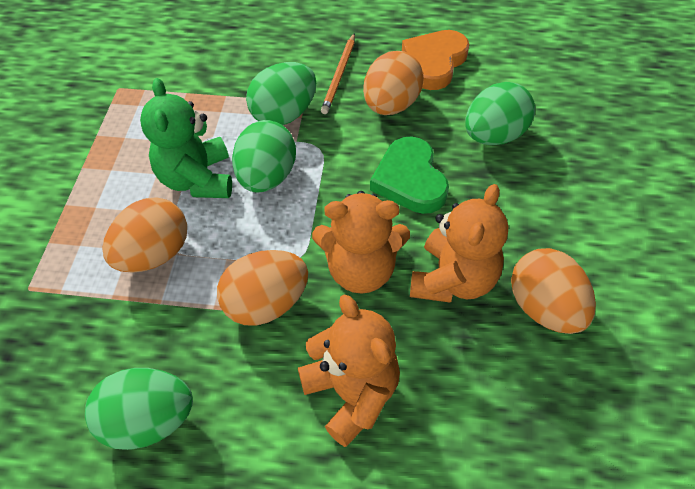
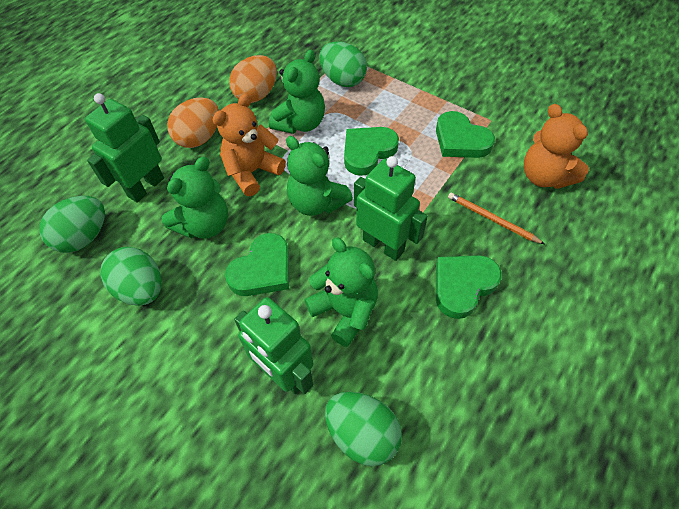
green heart: 1 -> 4
green robot: 0 -> 3
green teddy bear: 1 -> 4
orange egg: 4 -> 2
orange heart: 1 -> 0
orange teddy bear: 3 -> 2

